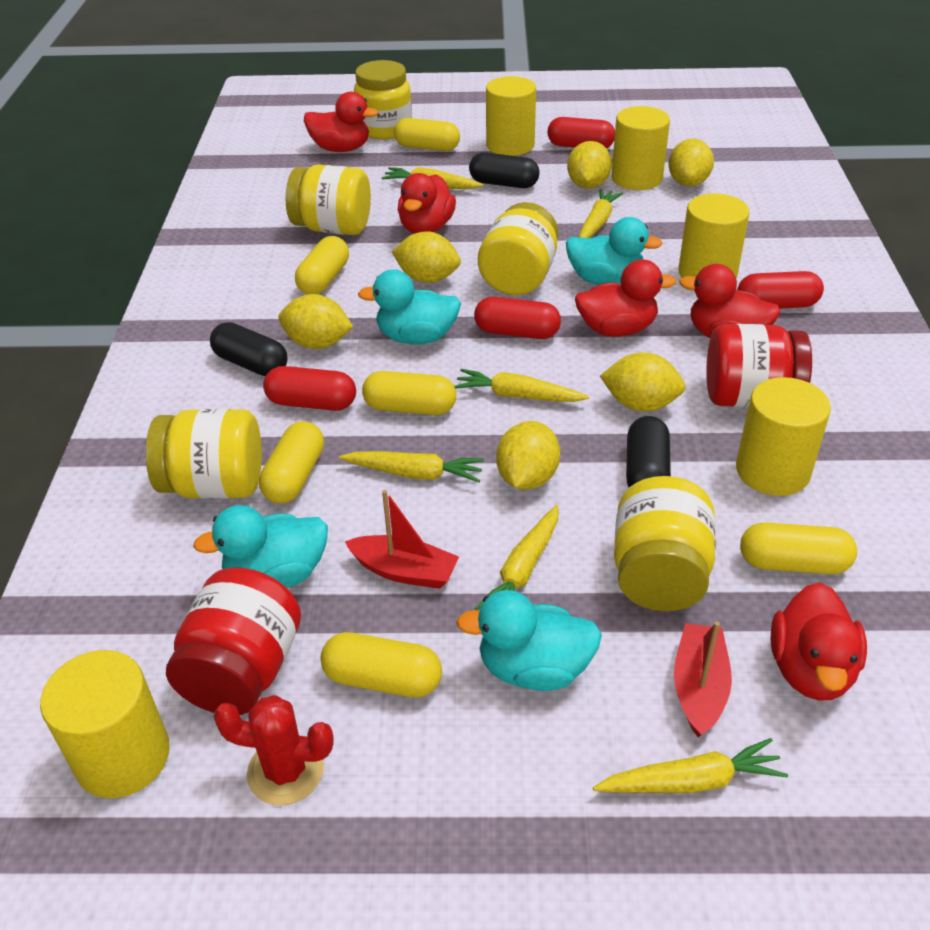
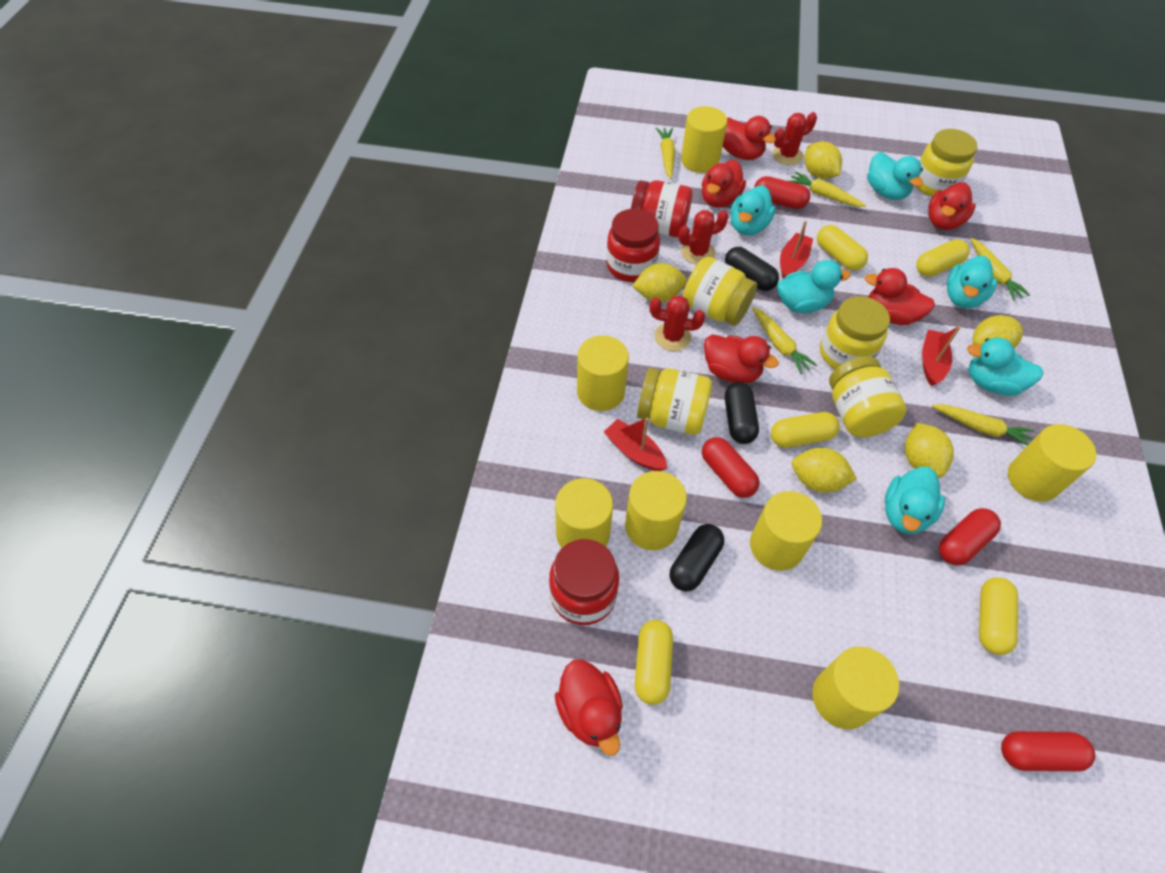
red boat: 2 -> 3
red cactus: 1 -> 3
red duck: 5 -> 6
red jar: 2 -> 3
turquoise duck: 4 -> 6
yellow capsule: 6 -> 5
yellow carrot: 6 -> 5
yellow cylinder: 5 -> 7
yellow lemon: 6 -> 5

